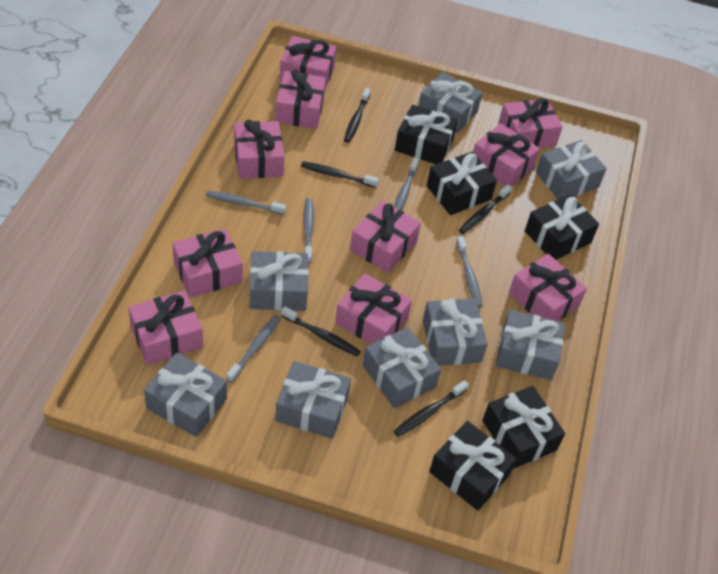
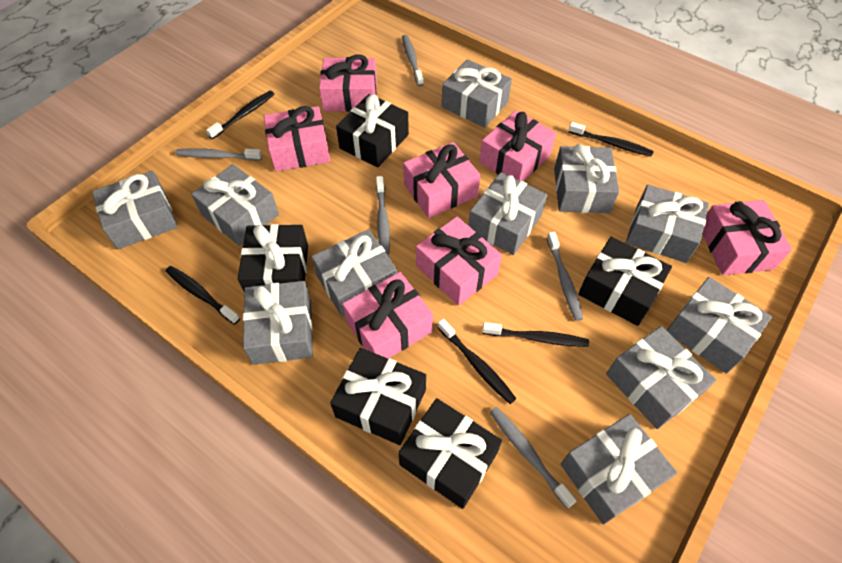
grey gift: 8 -> 11
pink gift: 10 -> 7

